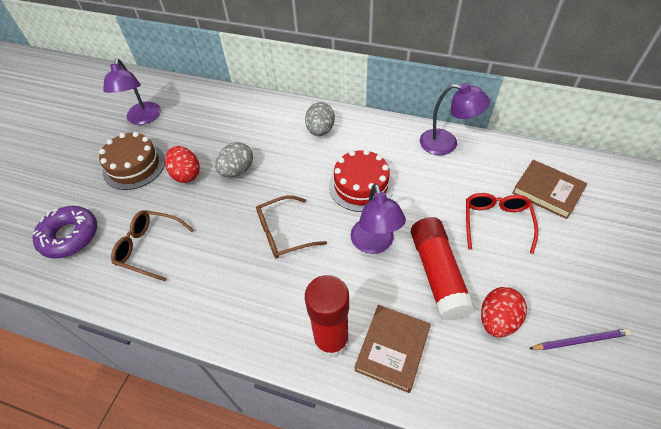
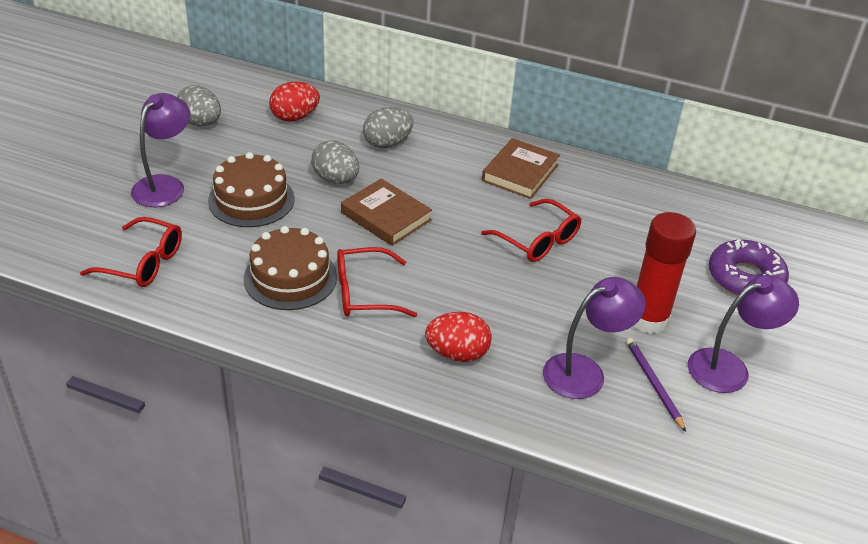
brown cake: 1 -> 2
brown glasses: 2 -> 0
grey egg: 2 -> 3
red cake: 1 -> 0
red glasses: 1 -> 3
red glue stick: 2 -> 1

